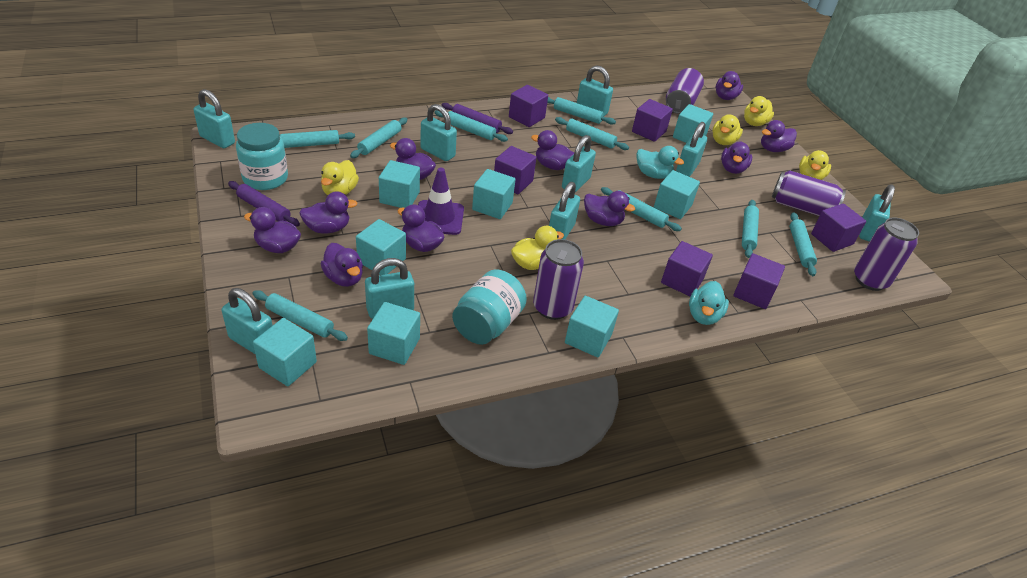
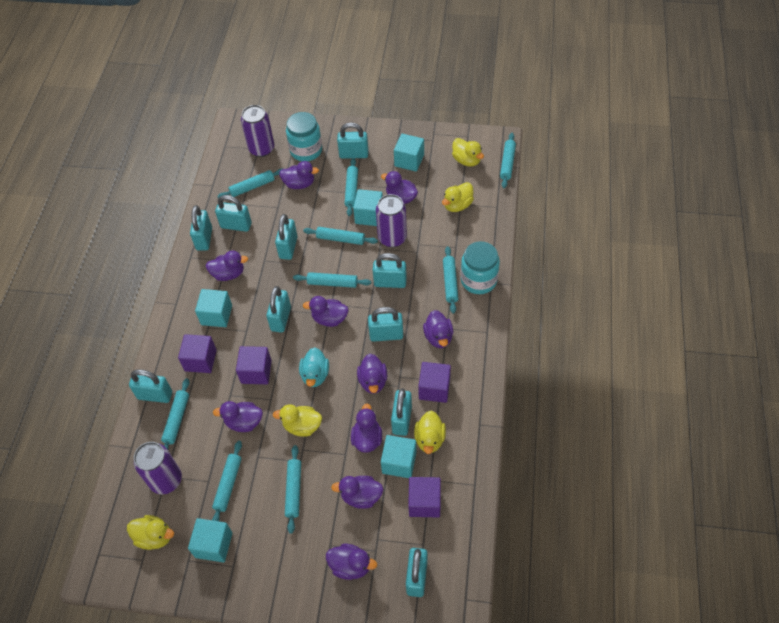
purple can: 4 -> 3
purple cube: 6 -> 4
purple rolling pin: 2 -> 0
purple traffic cone: 1 -> 0
turquoise cube: 8 -> 5
turquoise duck: 2 -> 1
turquoise padlock: 9 -> 10

